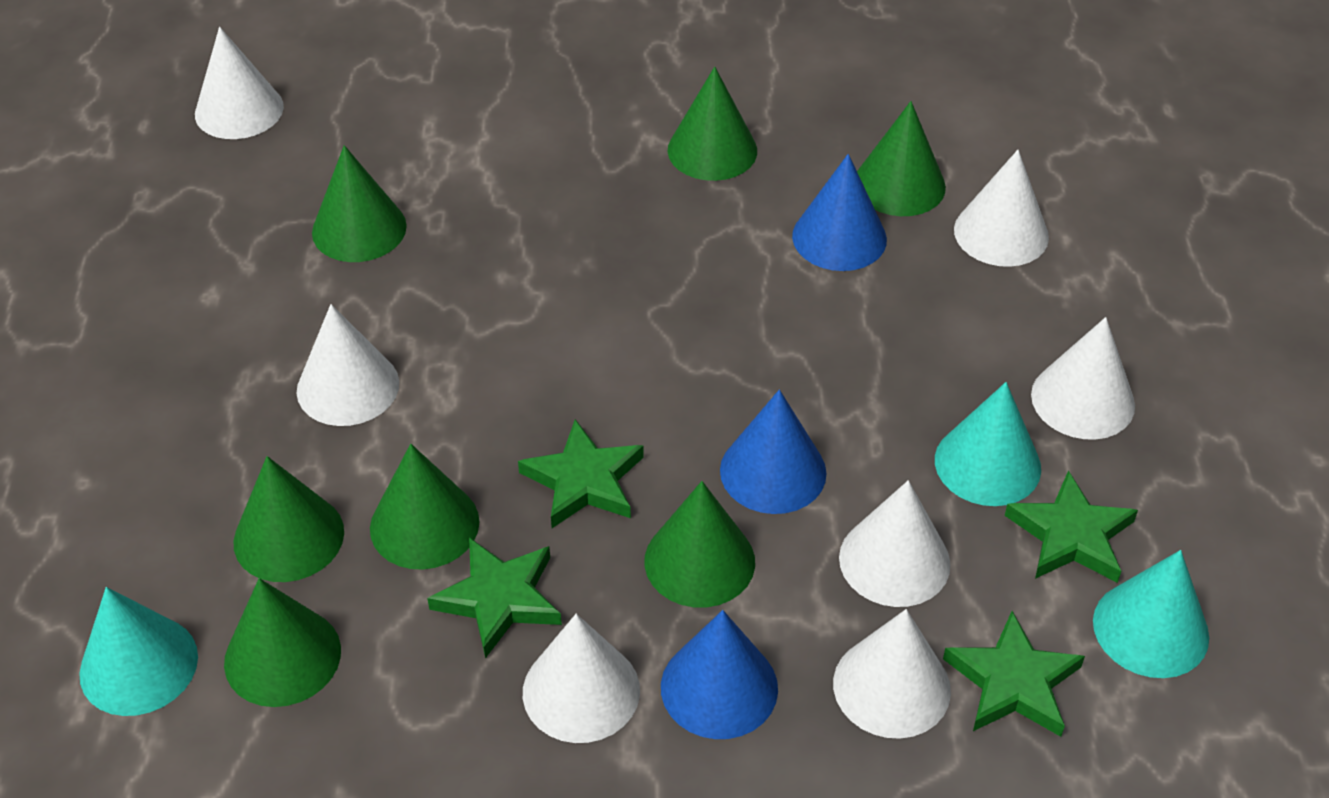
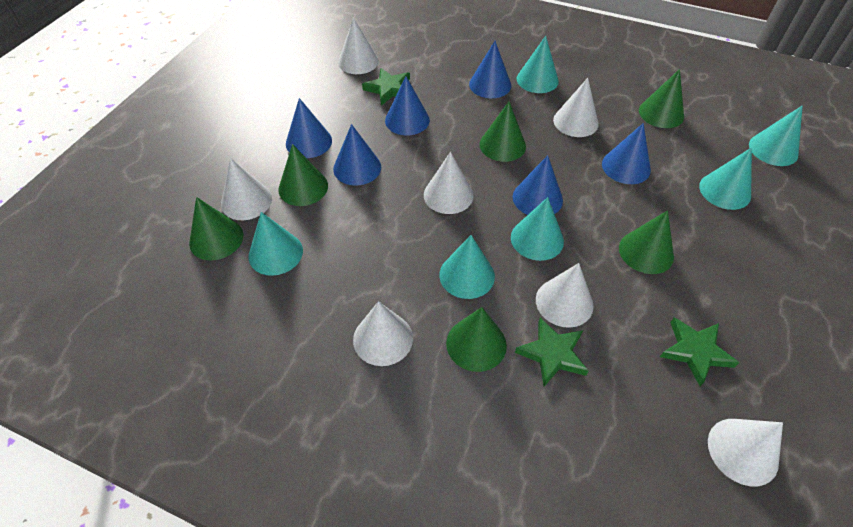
blue cone: 3 -> 6
green cone: 7 -> 6
green star: 4 -> 3
turquoise cone: 3 -> 6

